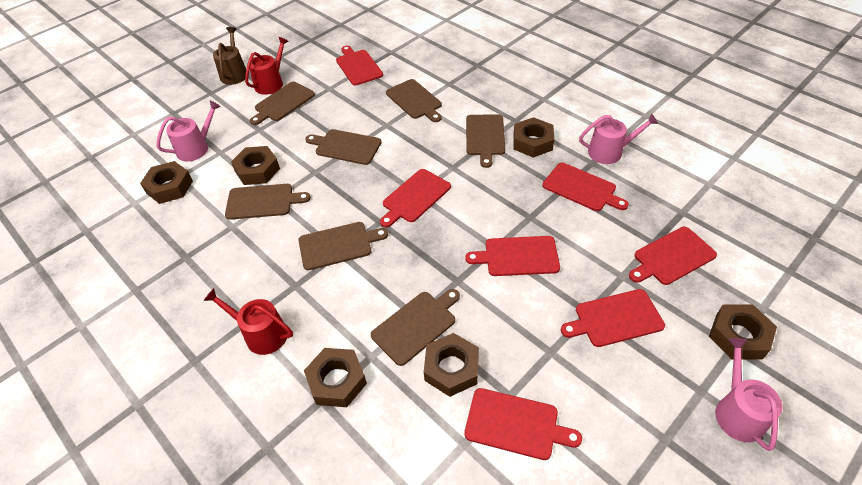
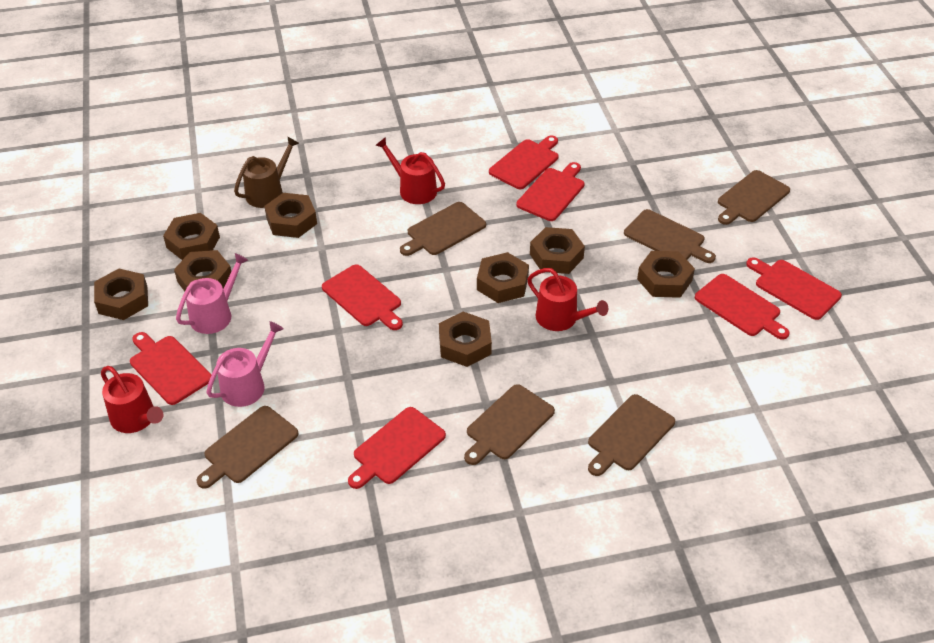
brown cutting board: 7 -> 6
brown nut: 6 -> 8
pink watering can: 3 -> 2
red watering can: 2 -> 3

